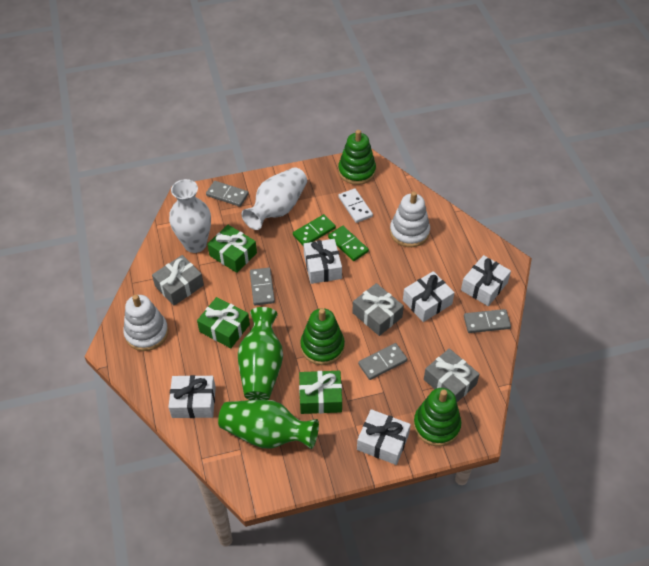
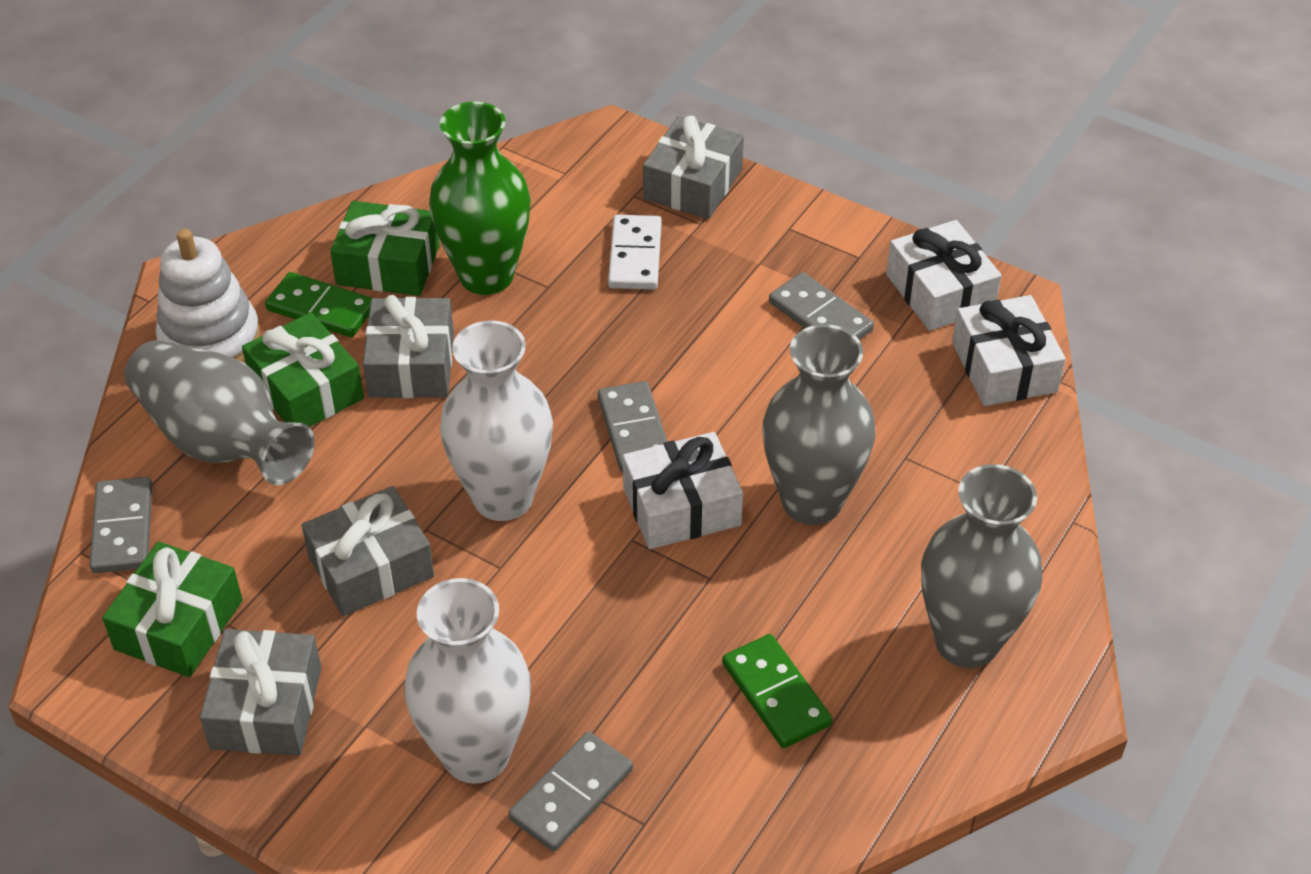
green stacking toy: 3 -> 0
green vase: 2 -> 1
grey gift: 3 -> 4
grey vase: 0 -> 3
white gift: 5 -> 3
white stacking toy: 2 -> 1

